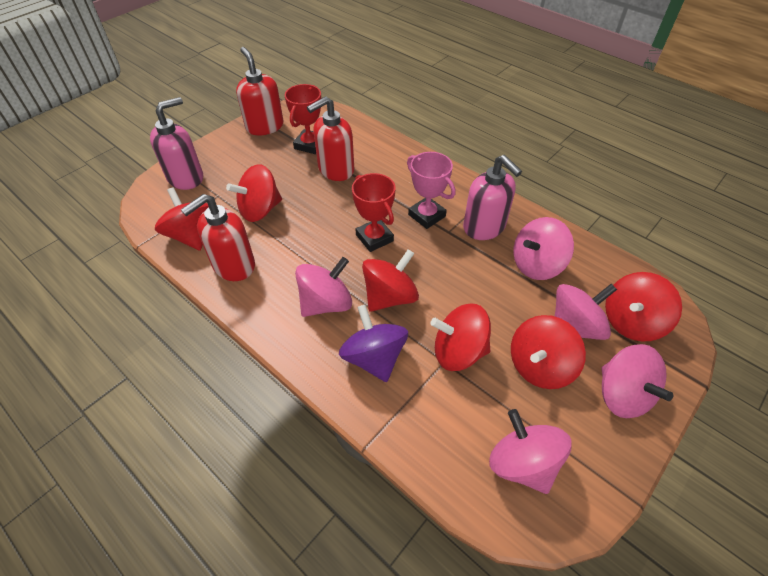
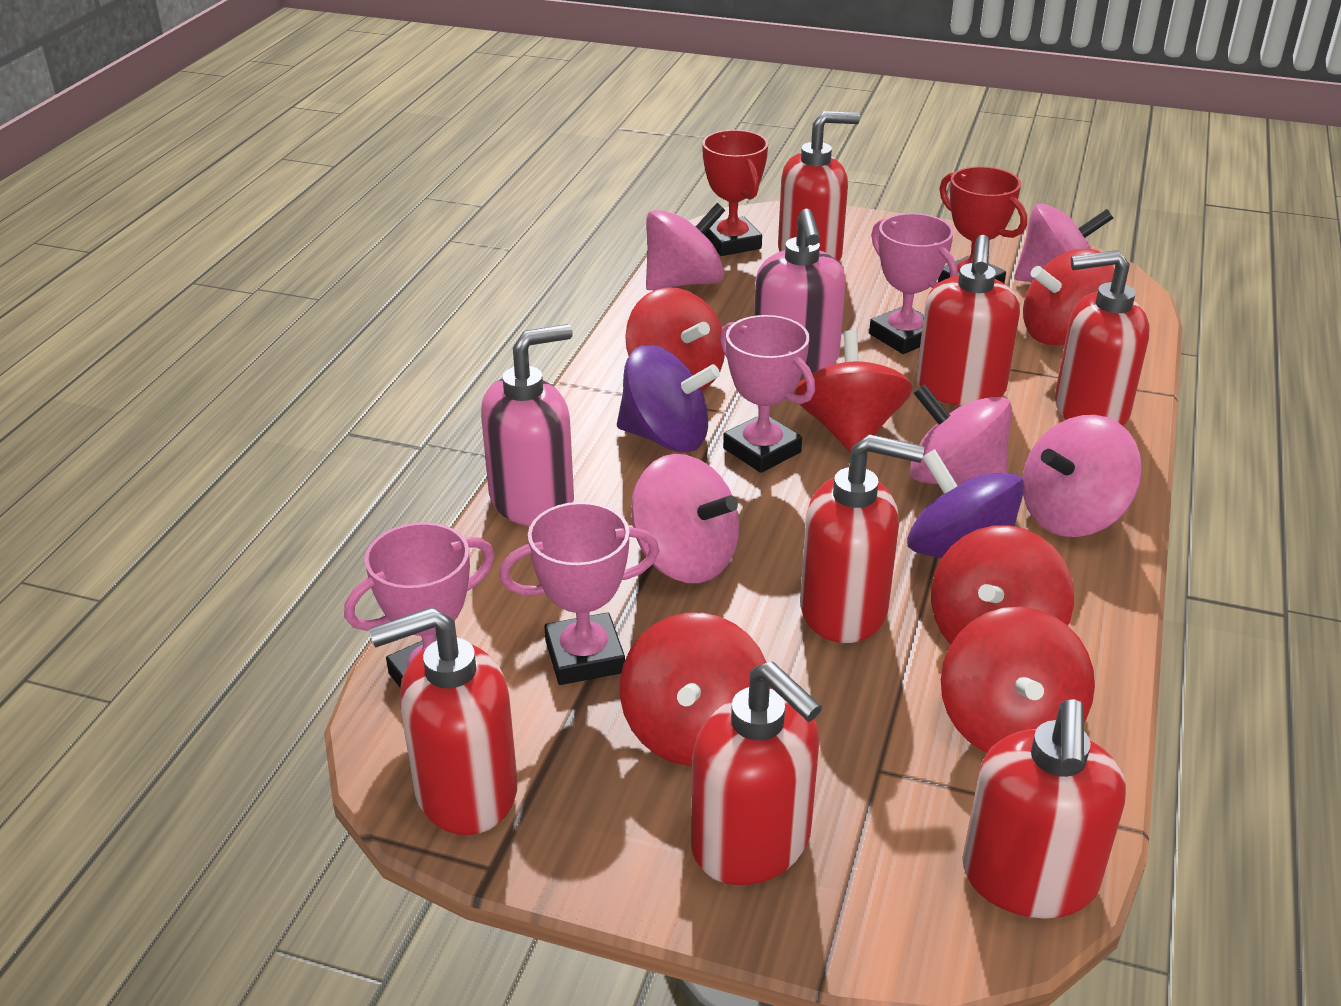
pink trophy: 1 -> 4
purple spinning top: 1 -> 2
red soap dispenser: 3 -> 7

